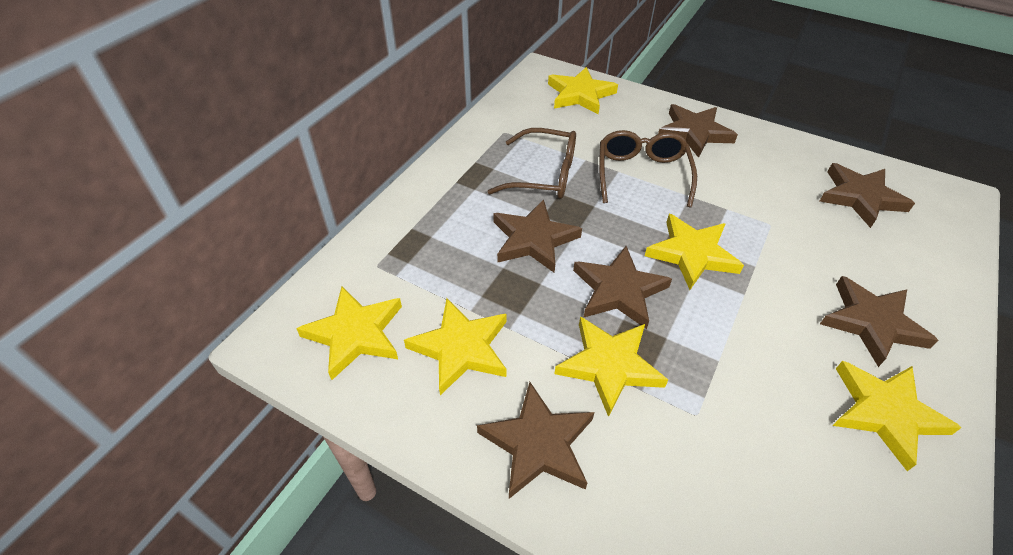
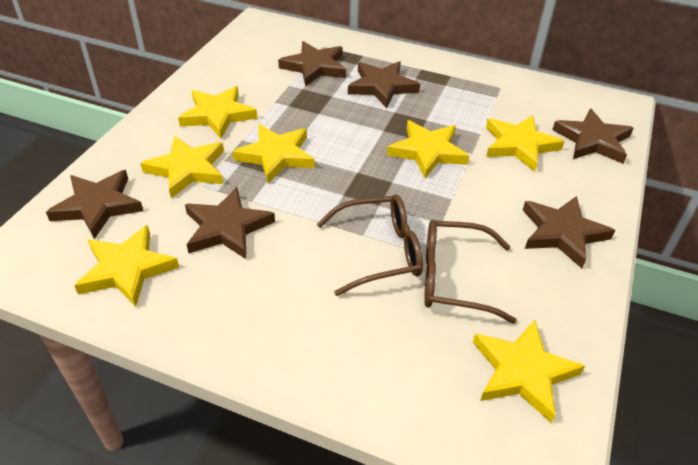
yellow star: 6 -> 7

